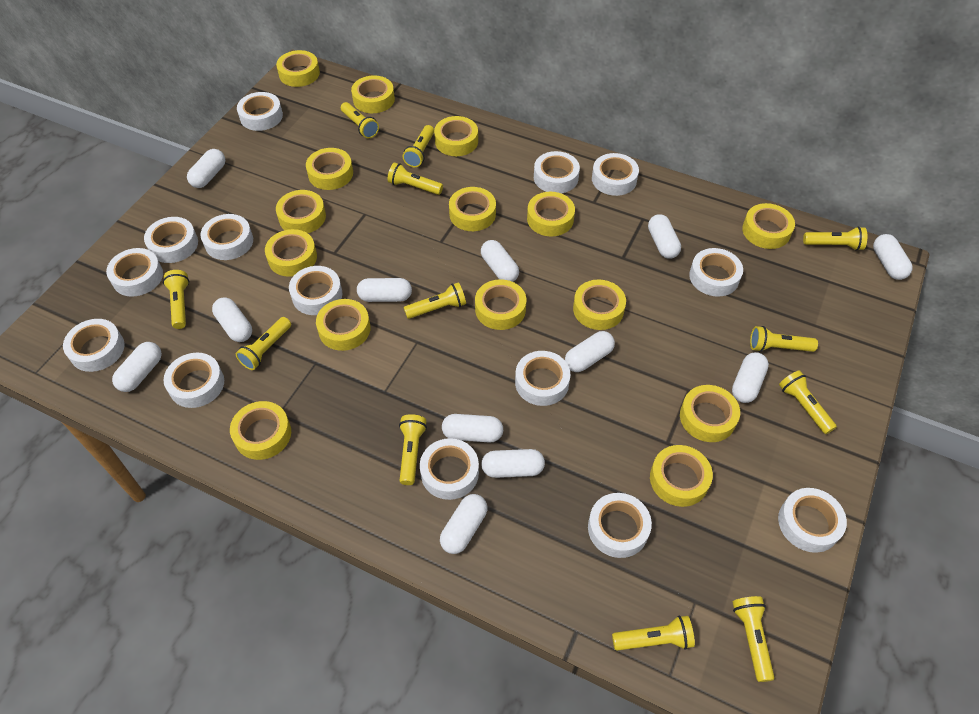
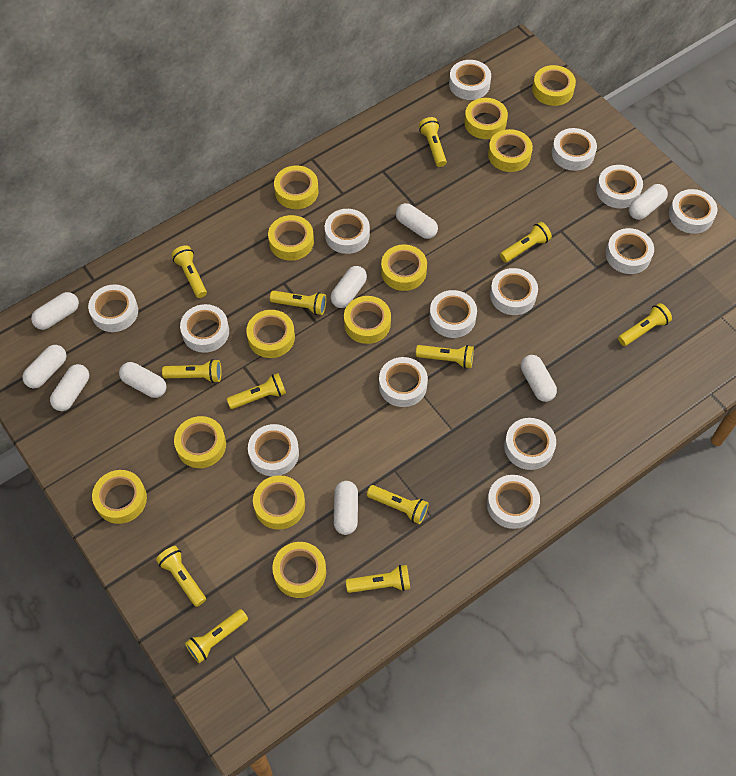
white capsule: 12 -> 9
yellow tape: 15 -> 12

